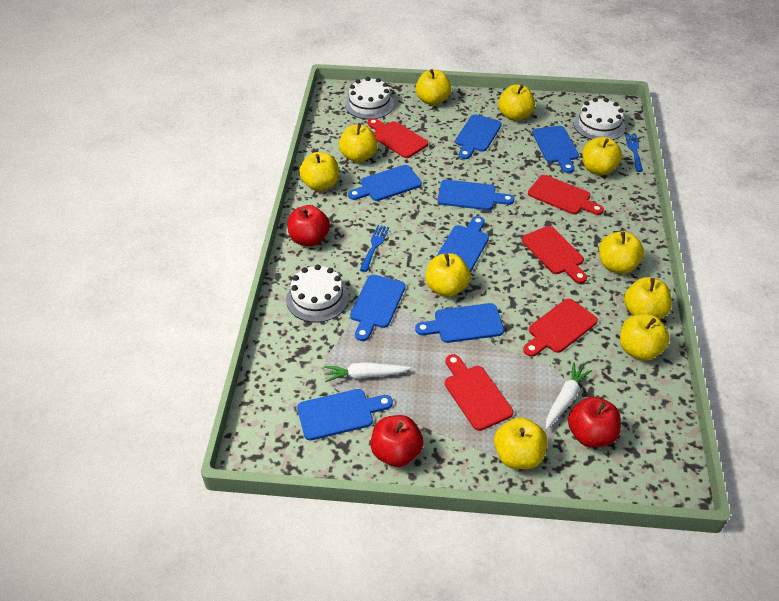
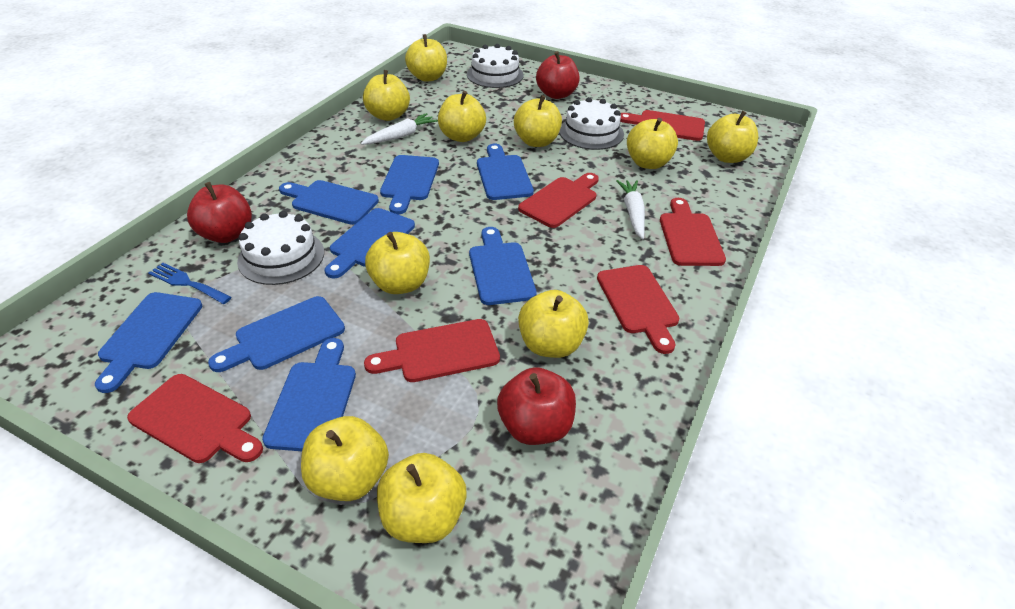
blue fork: 2 -> 1
red cutting board: 5 -> 6

